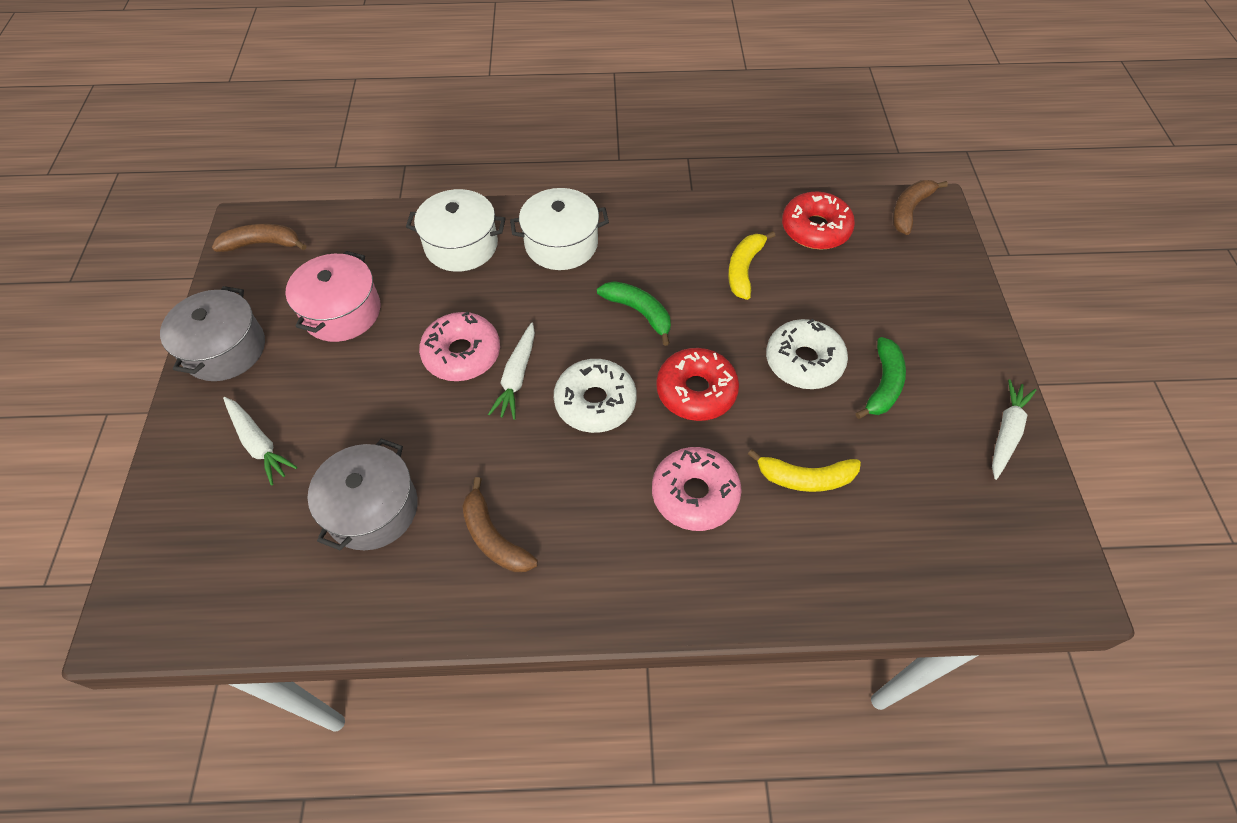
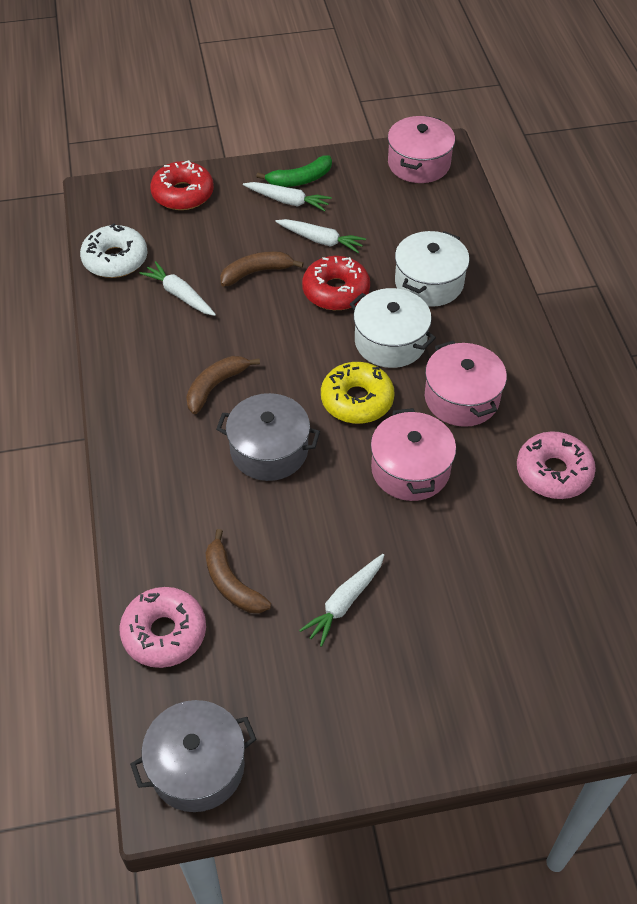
green banana: 2 -> 1
pink pot: 1 -> 3
white carrot: 3 -> 4
white donut: 2 -> 1
yellow banana: 2 -> 0
yellow donut: 0 -> 1

